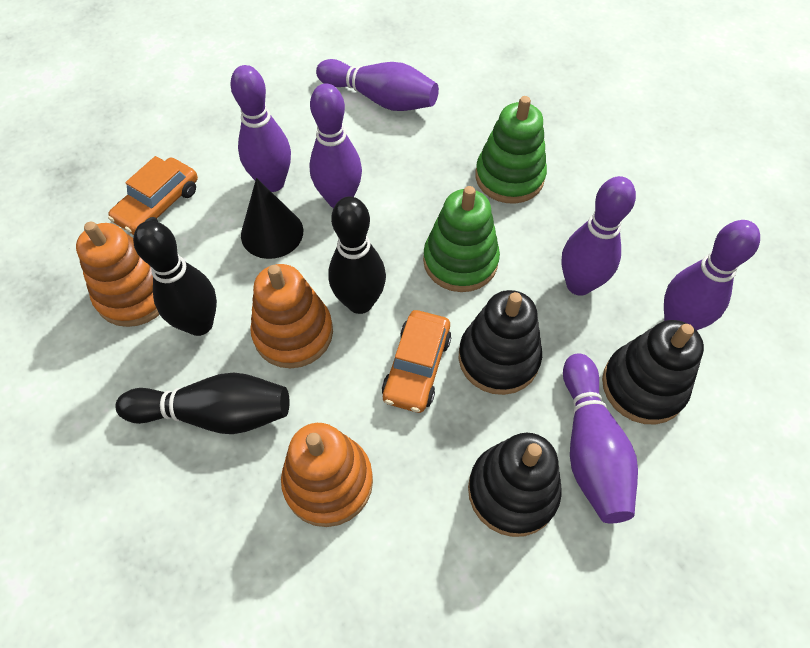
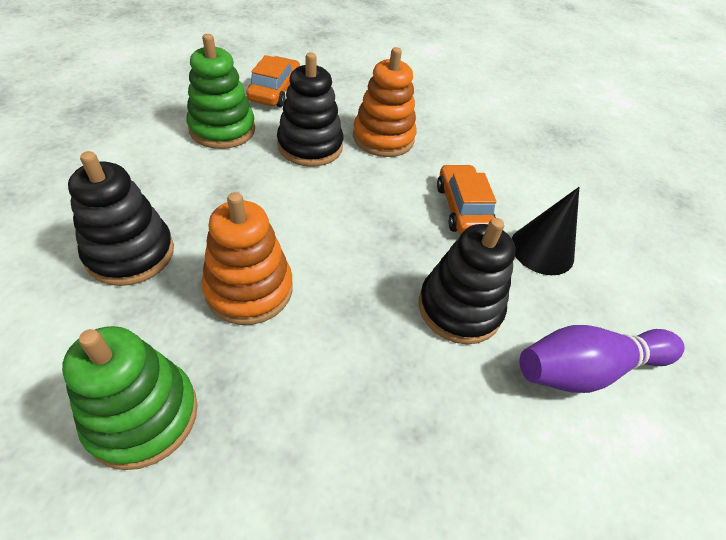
black bowling pin: 3 -> 0
orange stacking toy: 3 -> 2
purple bowling pin: 6 -> 1

